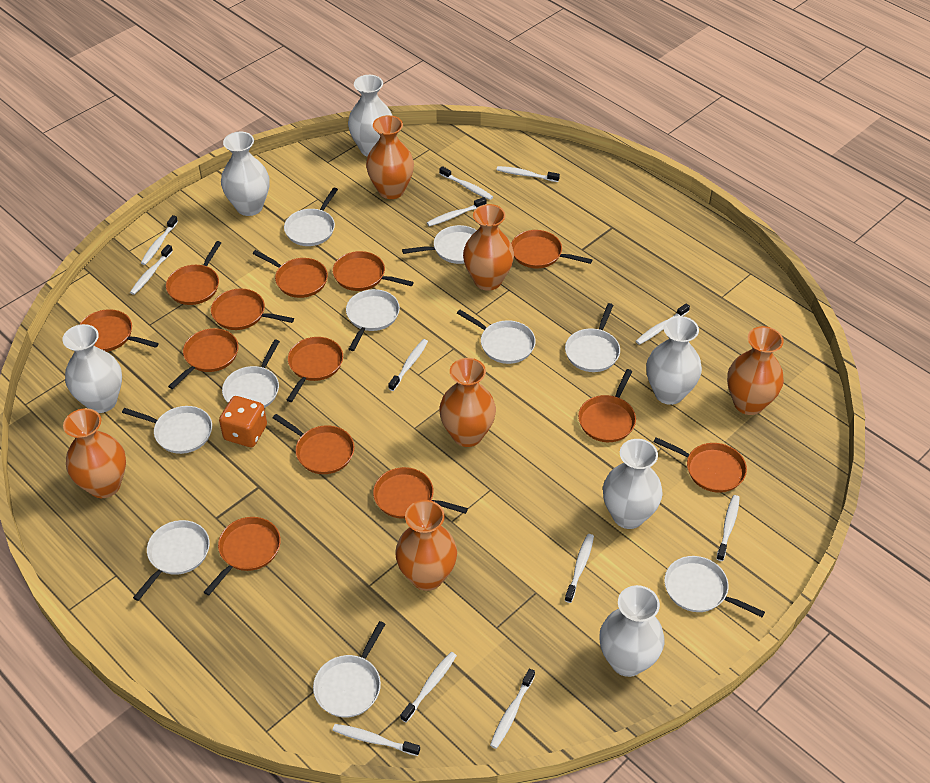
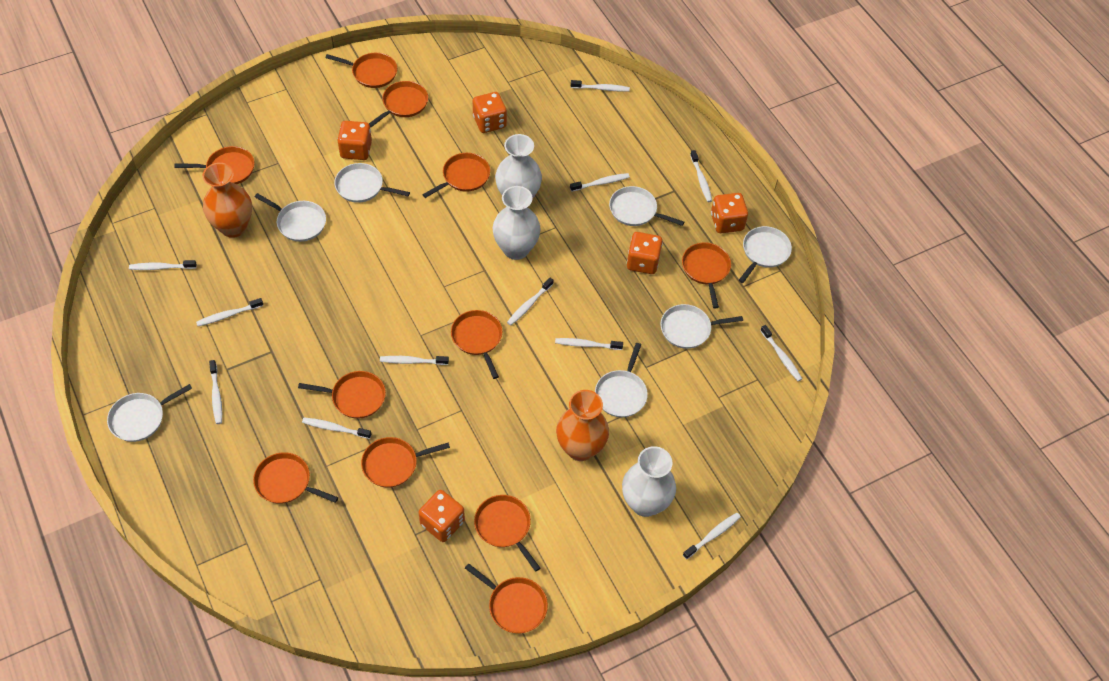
orange dice: 1 -> 5
orange pan: 13 -> 11
orange vase: 6 -> 2
white pan: 10 -> 7
white vase: 6 -> 3

